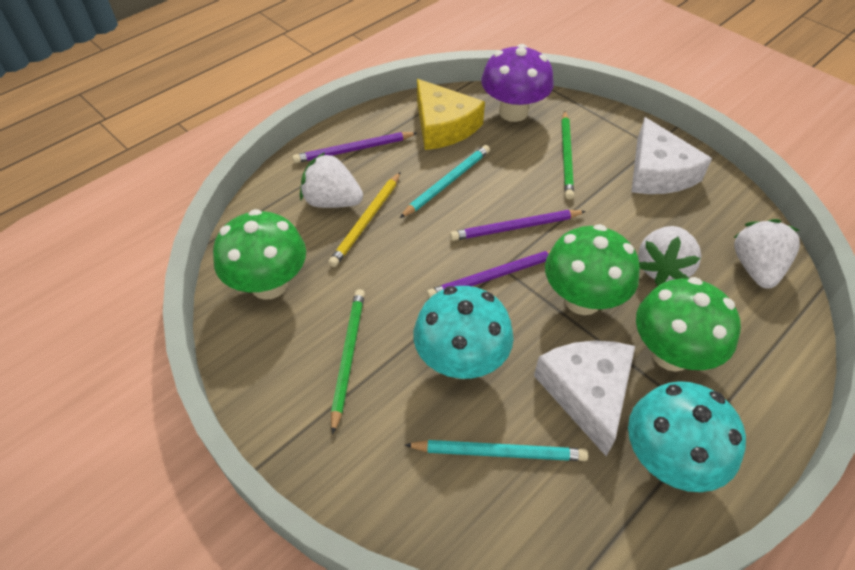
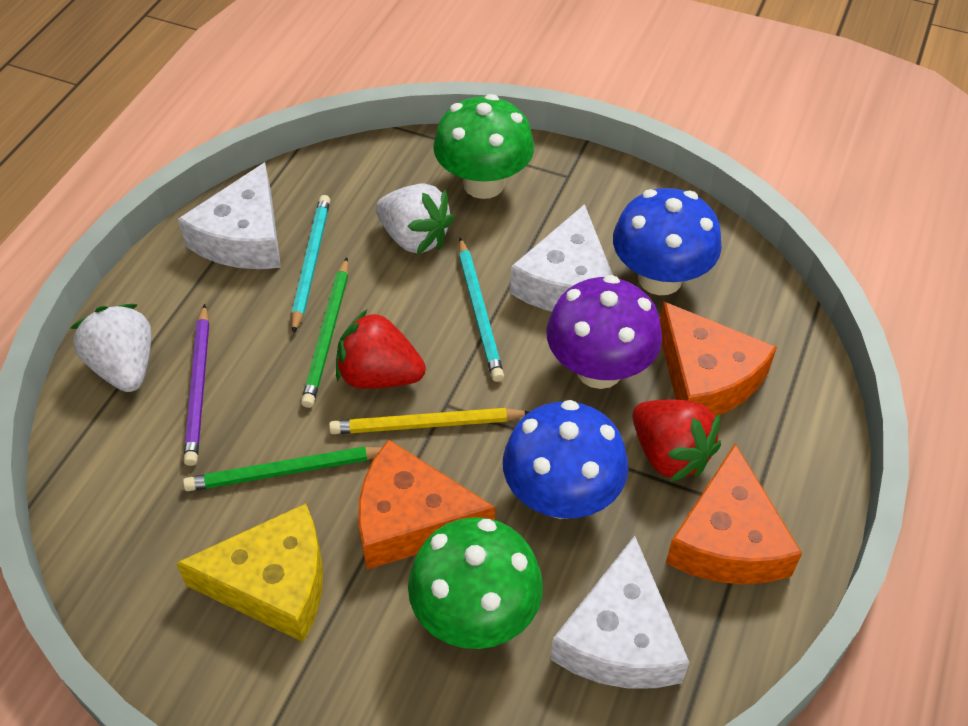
blue mushroom: 0 -> 2
green mushroom: 3 -> 2
orange cheese: 0 -> 3
purple pencil: 3 -> 1
red strawberry: 0 -> 2
turquoise mushroom: 2 -> 0
white cheese: 2 -> 3
white strawberry: 3 -> 2

